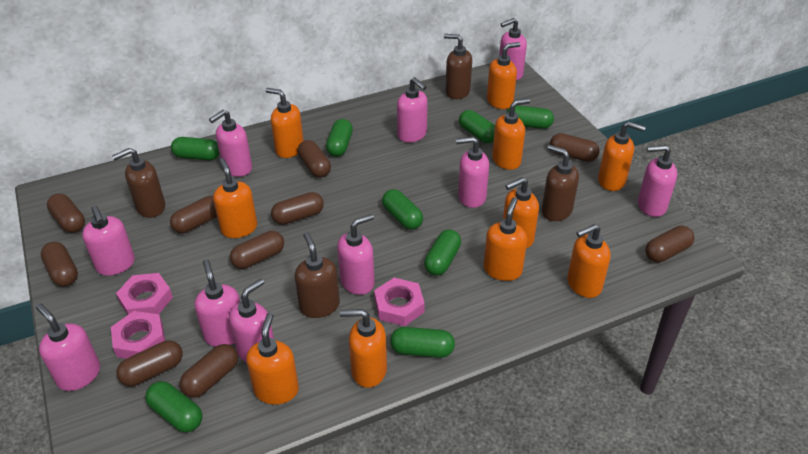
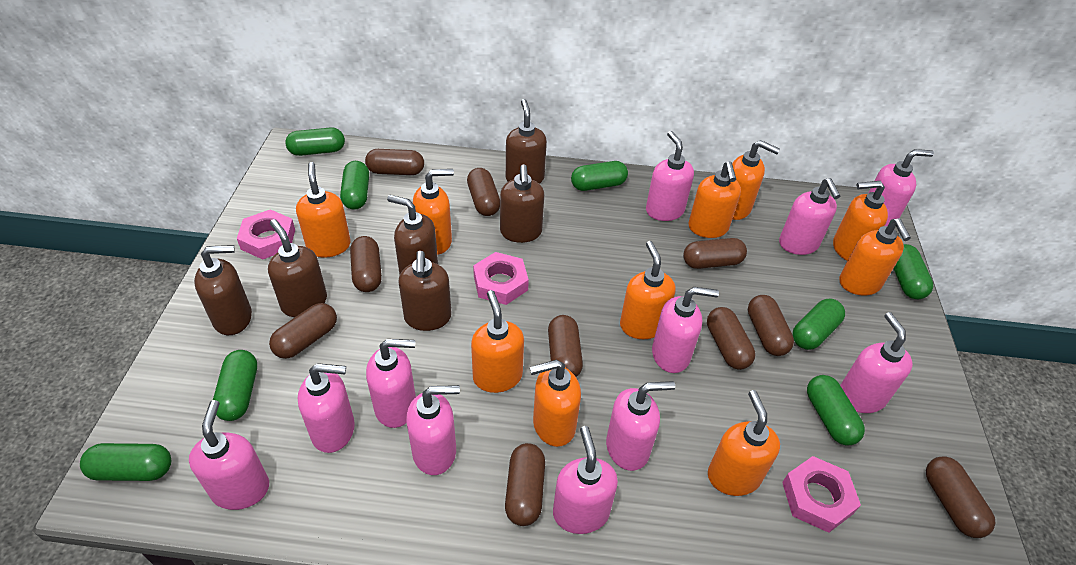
brown soap dispenser: 4 -> 6
pink soap dispenser: 10 -> 11

